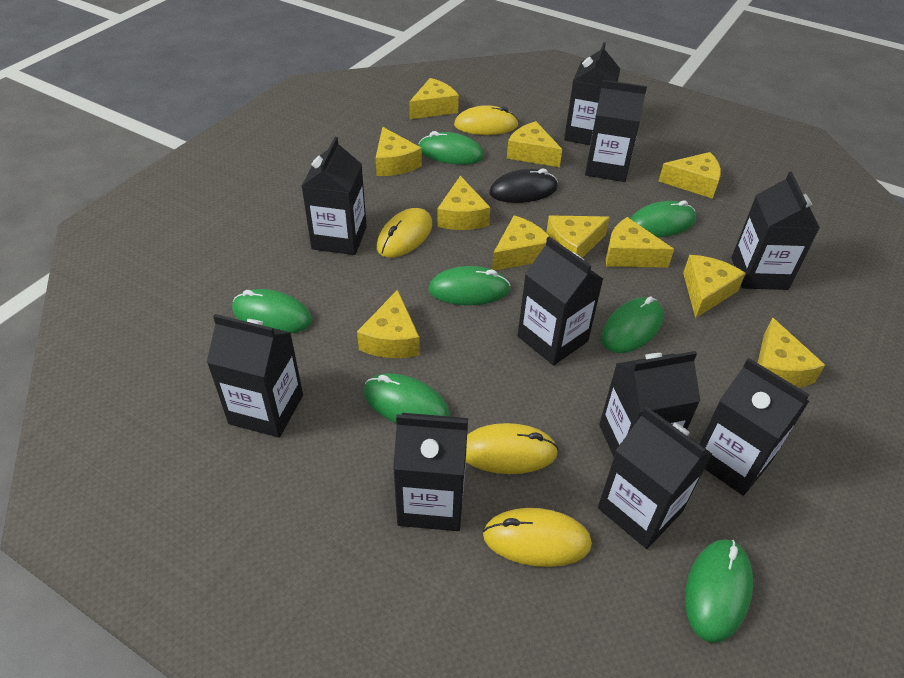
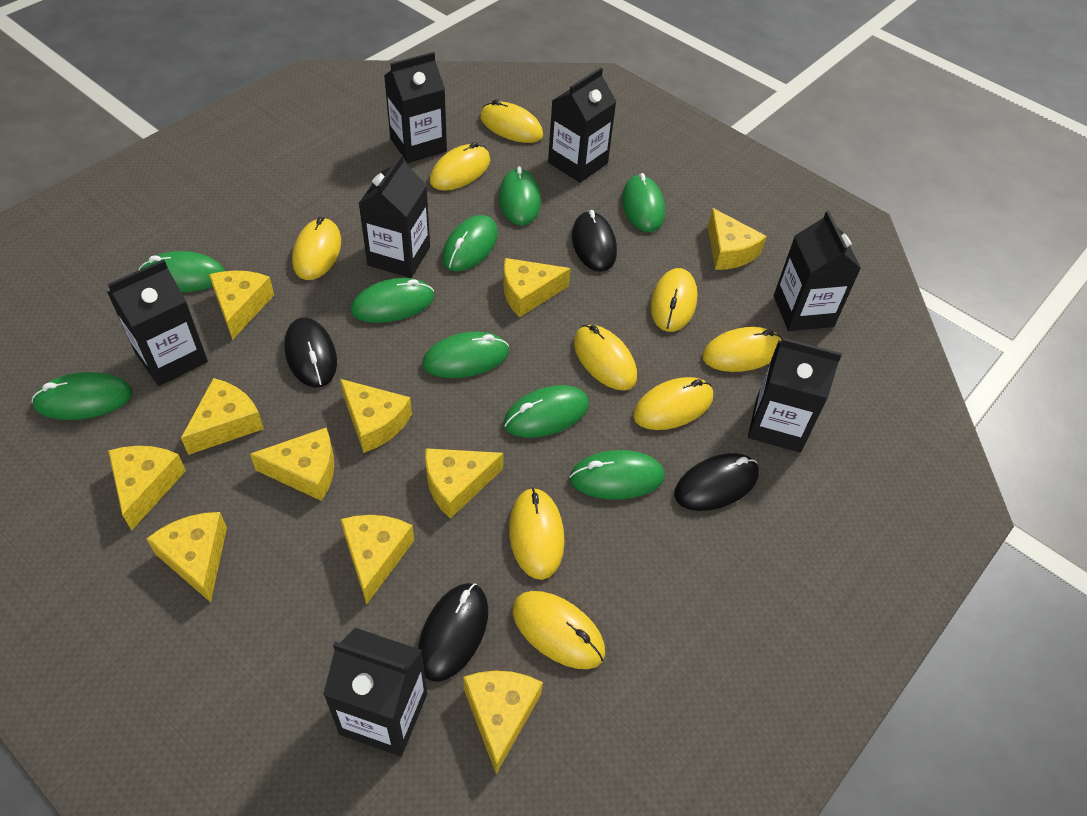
black carton: 10 -> 7
black mouse: 1 -> 4
green mouse: 7 -> 9
yellow mouse: 4 -> 9

